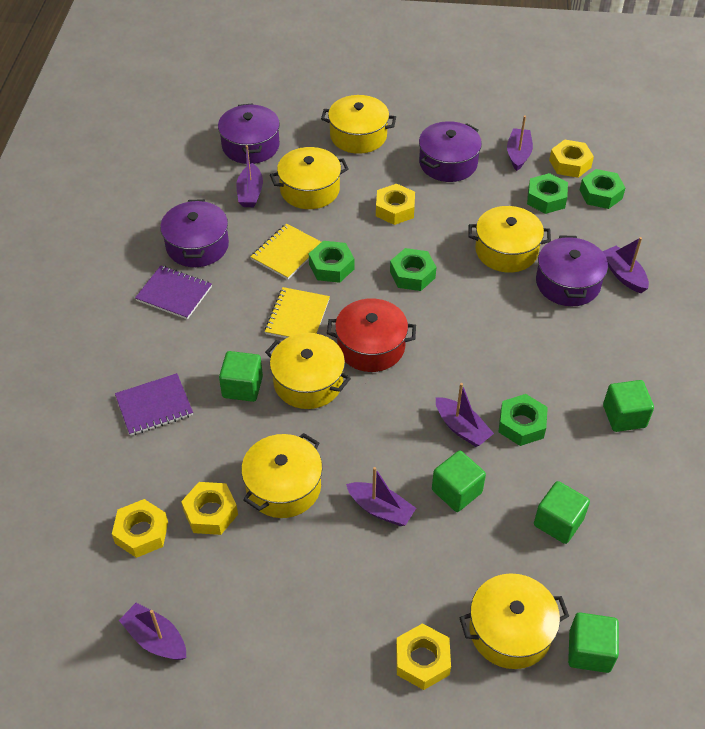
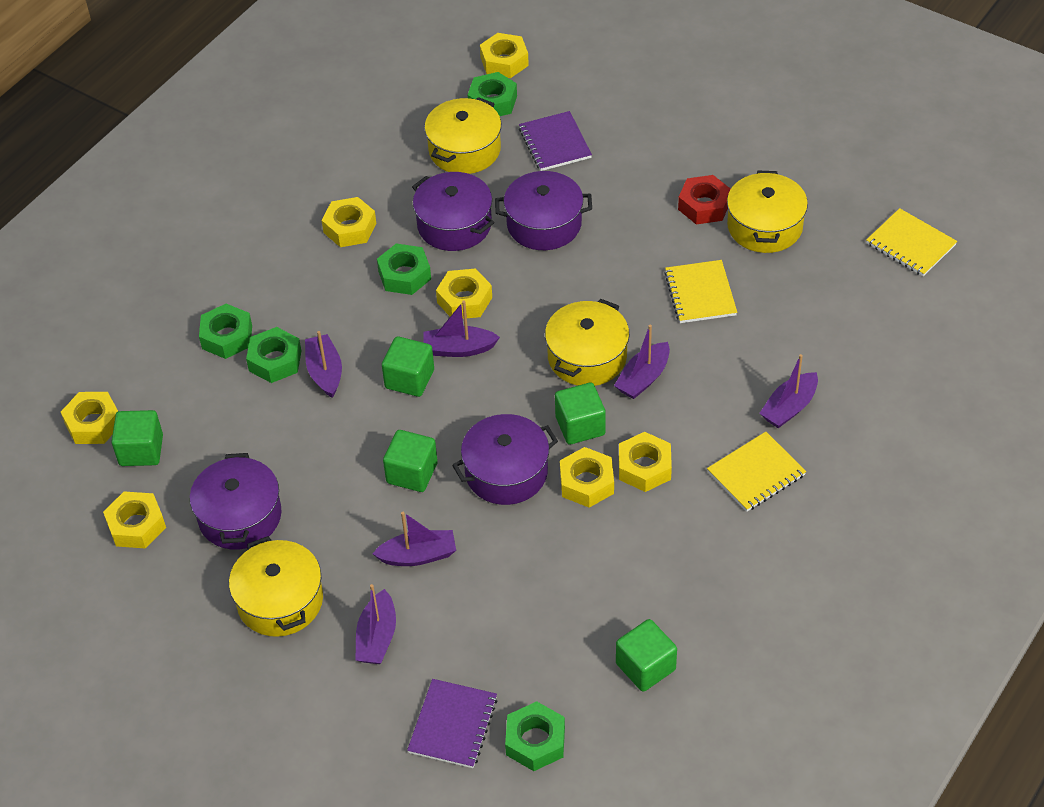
red nut: 0 -> 1
red pot: 1 -> 0
yellow notebook: 2 -> 3
yellow nut: 5 -> 7
yellow pot: 6 -> 4

